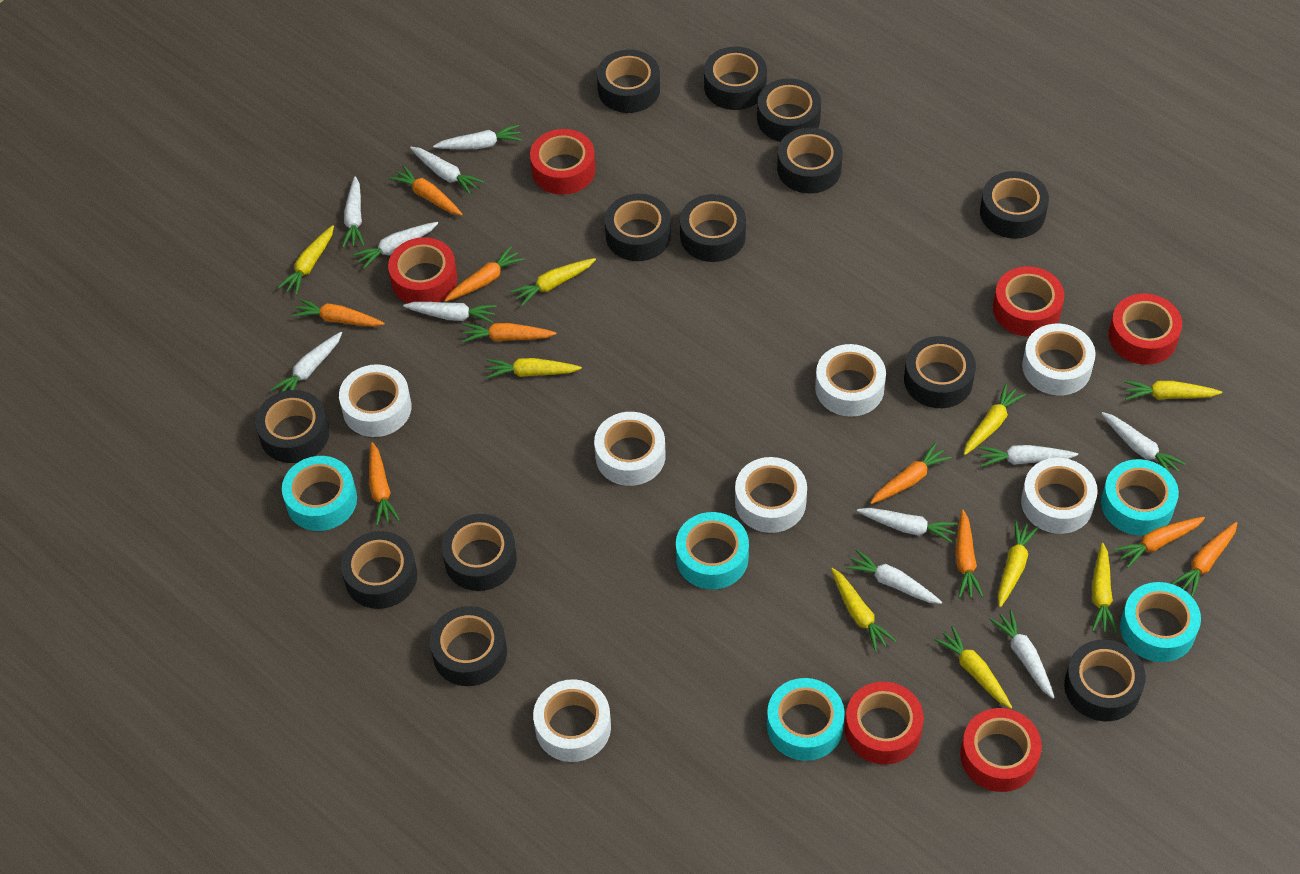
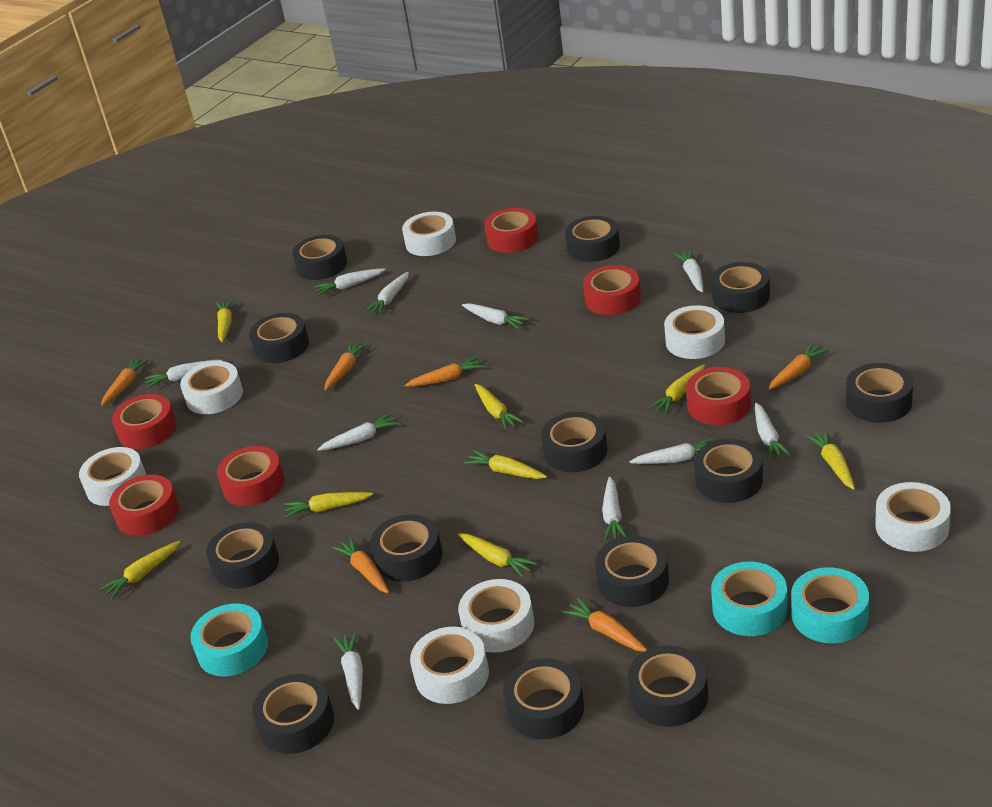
orange carrot: 9 -> 6
turquoise tape: 5 -> 3
white carrot: 11 -> 10
yellow carrot: 9 -> 8

